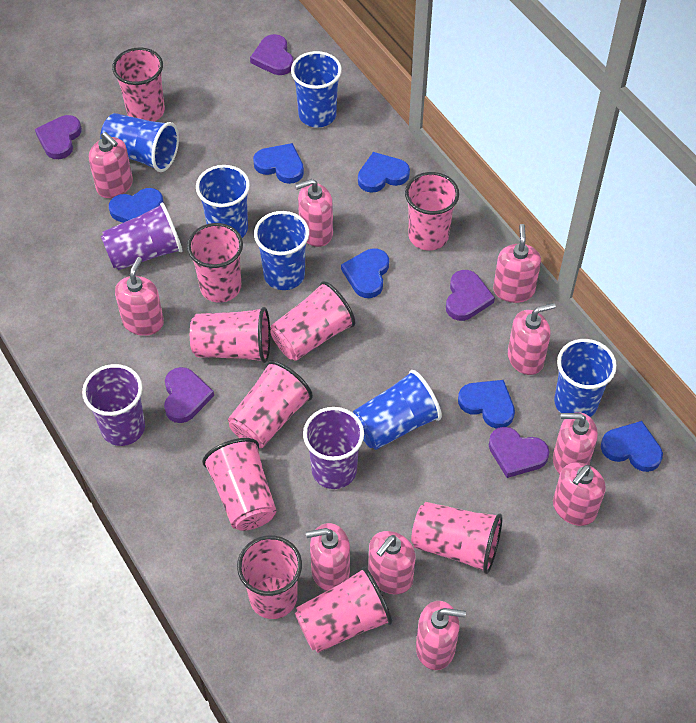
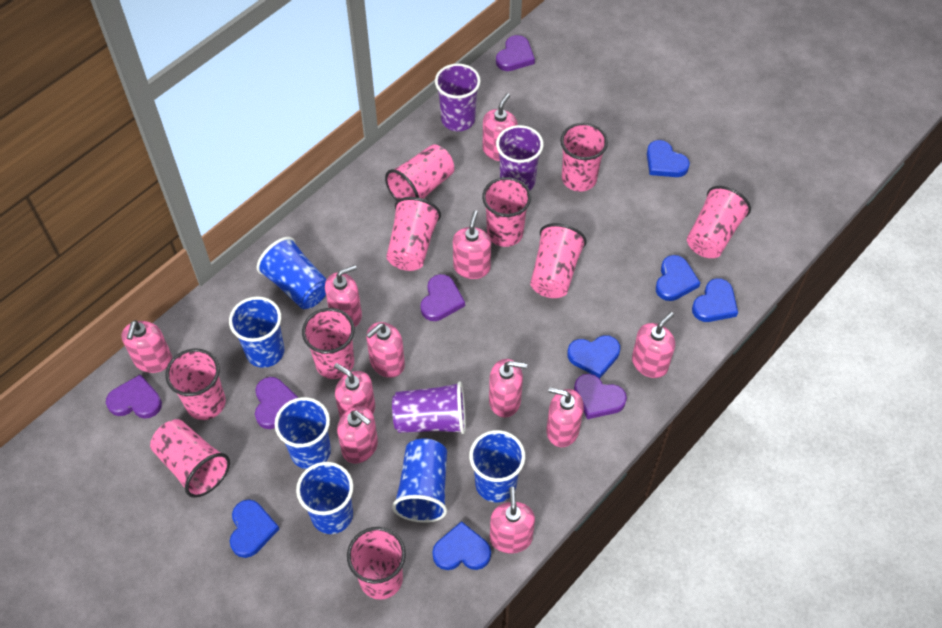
pink soap dispenser: 10 -> 11

